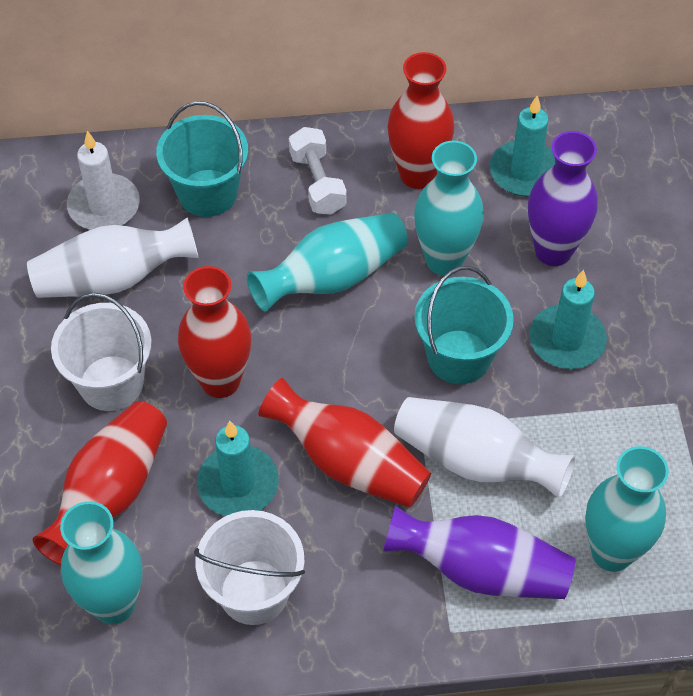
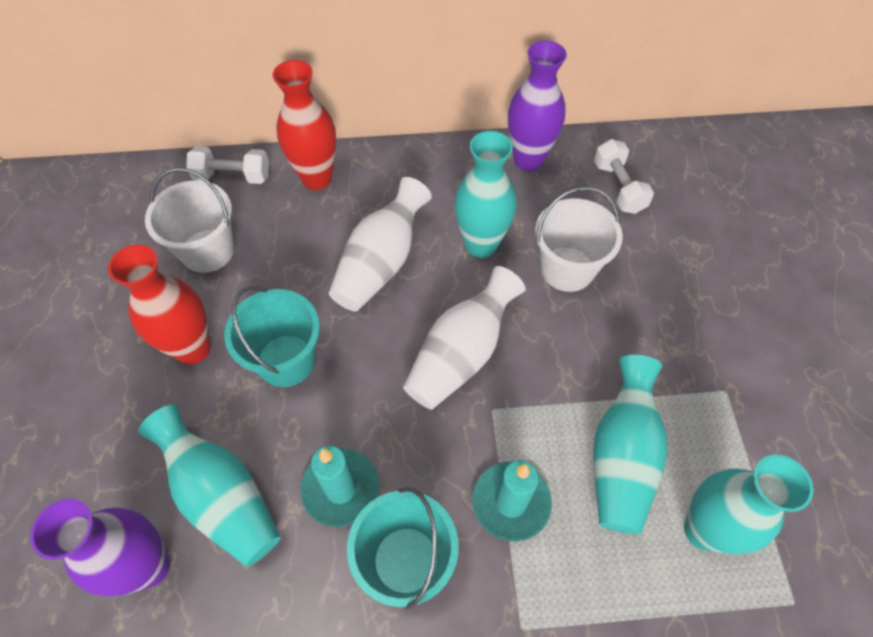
red vase: 4 -> 2
turquoise candle: 3 -> 2
white candle: 1 -> 0
white dumbbell: 1 -> 2

